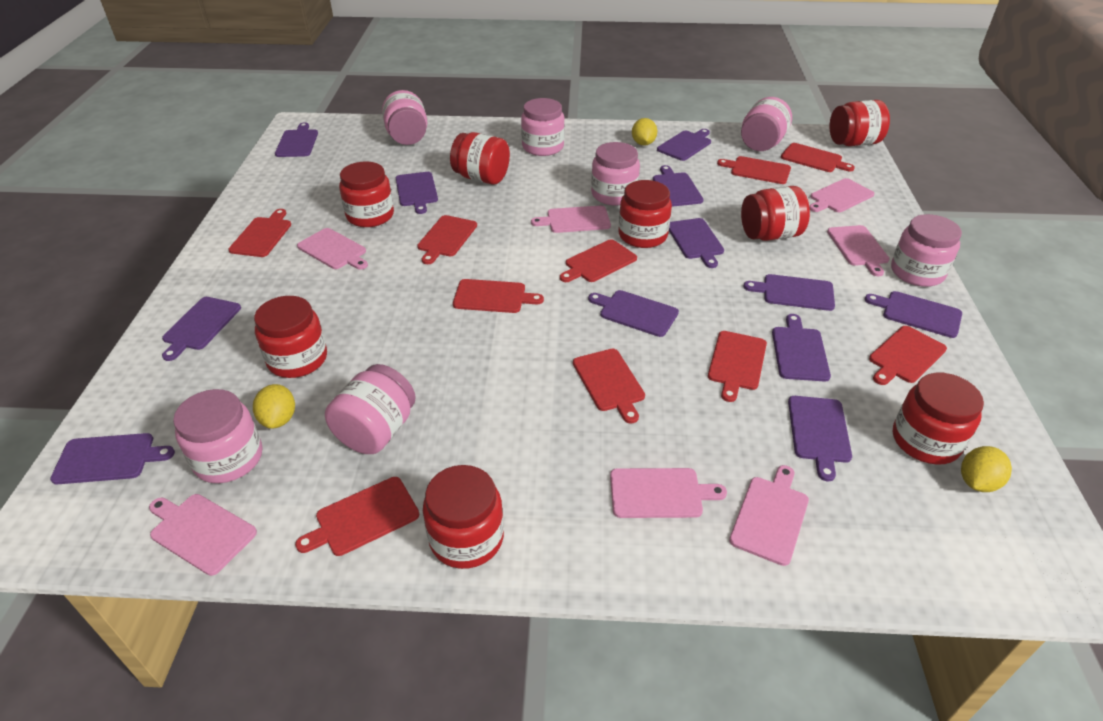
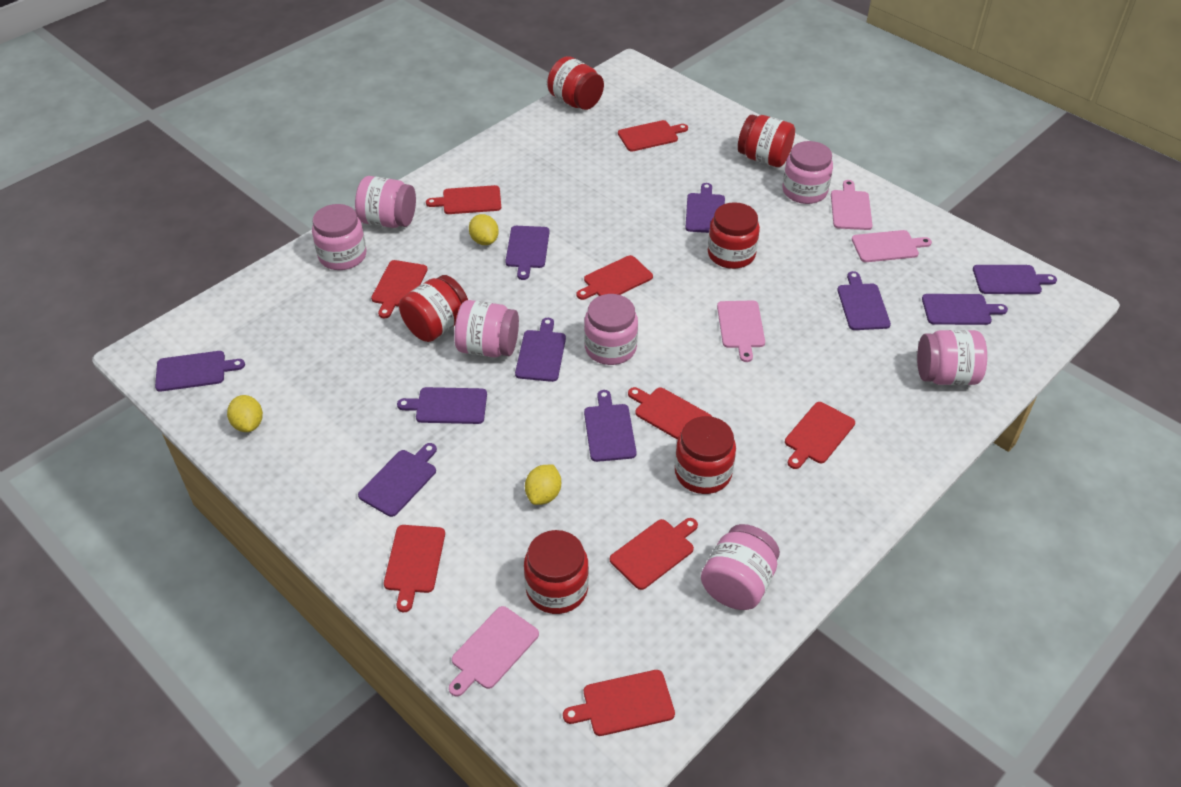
pink cutting board: 7 -> 4
purple cutting board: 12 -> 10
red cutting board: 10 -> 9
red jar: 8 -> 6

